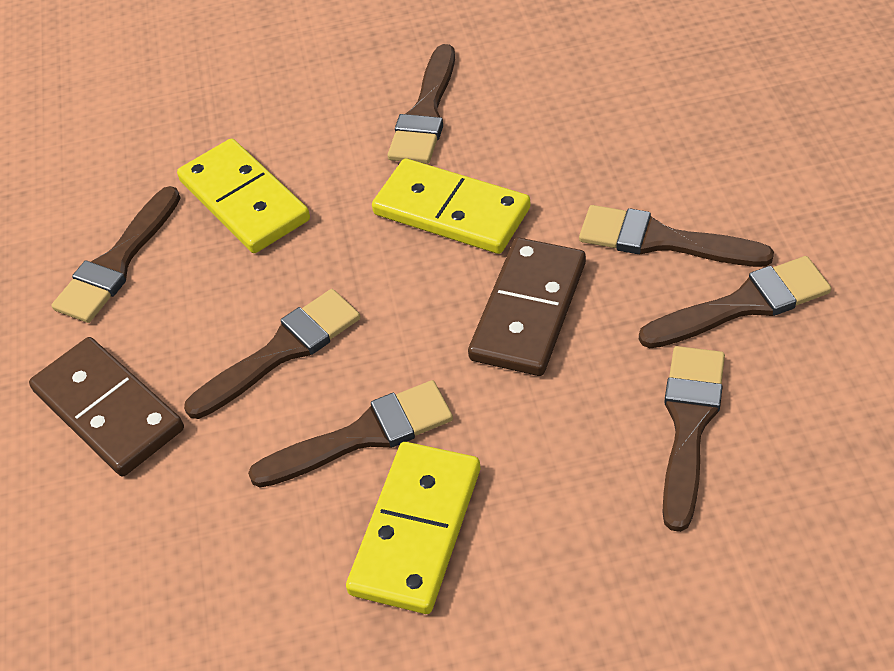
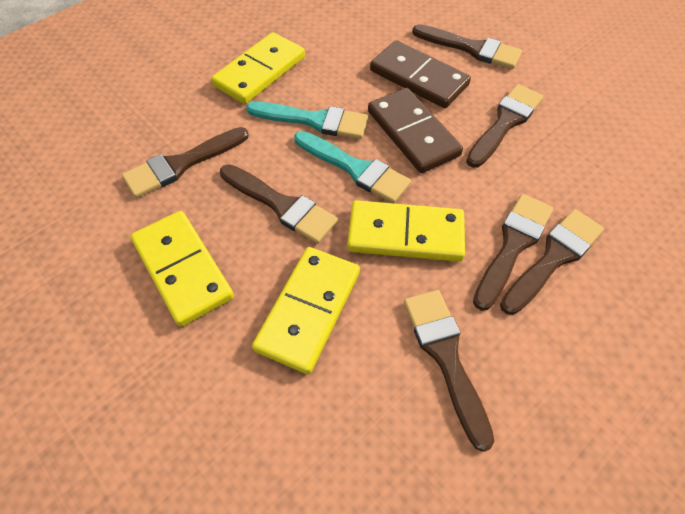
turquoise brush: 0 -> 2
yellow domino: 3 -> 4

